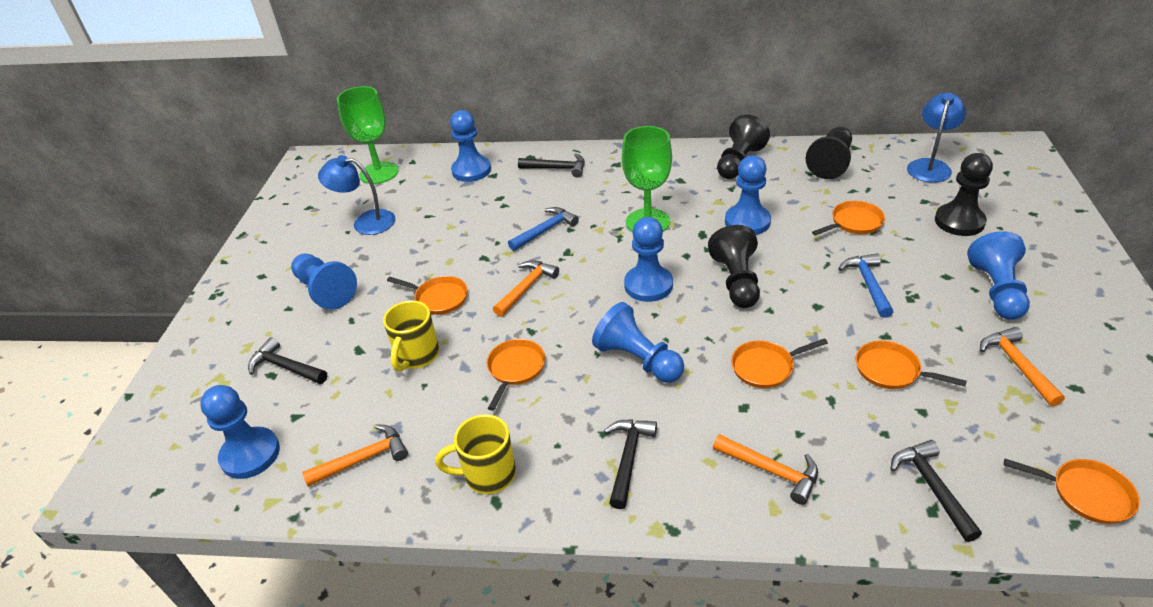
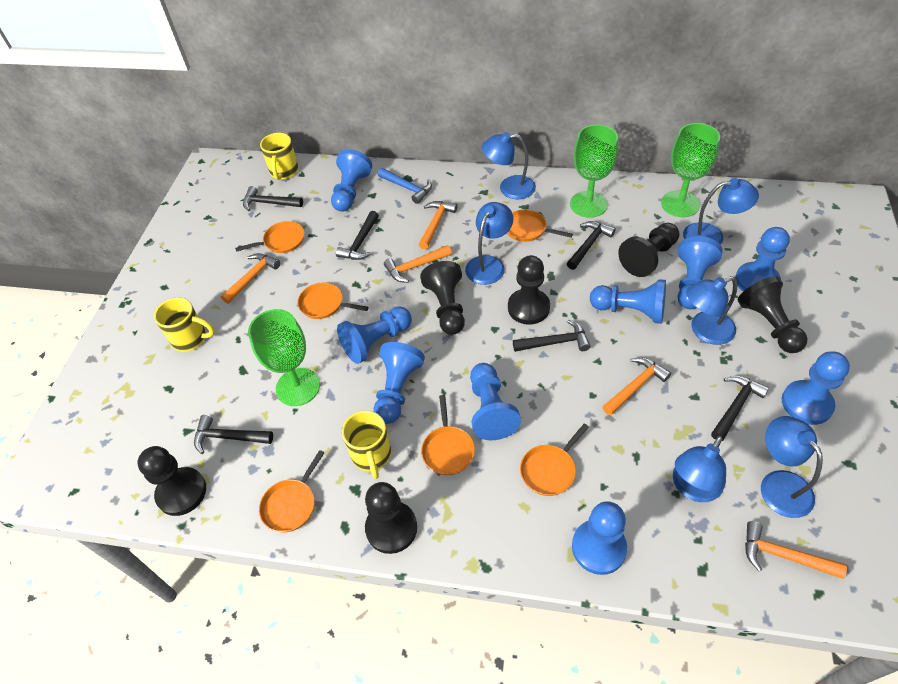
black hammer: 4 -> 6
black pawn: 4 -> 6
blue hammer: 2 -> 1
blue lamp: 2 -> 6
blue pawn: 7 -> 9
green goblet: 2 -> 3
orange hammer: 4 -> 5
yellow mug: 2 -> 3

